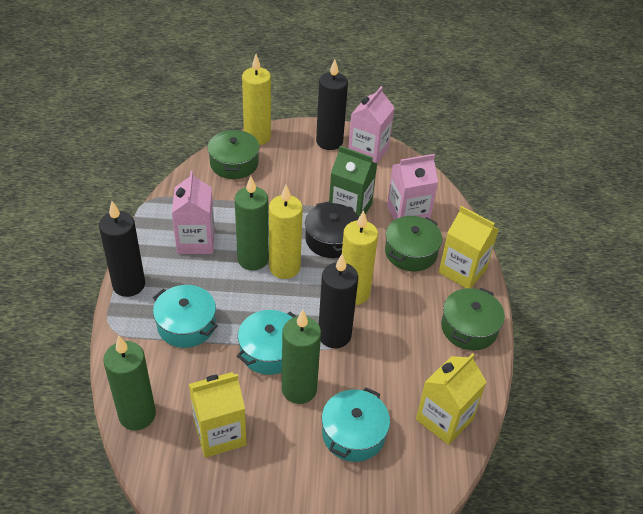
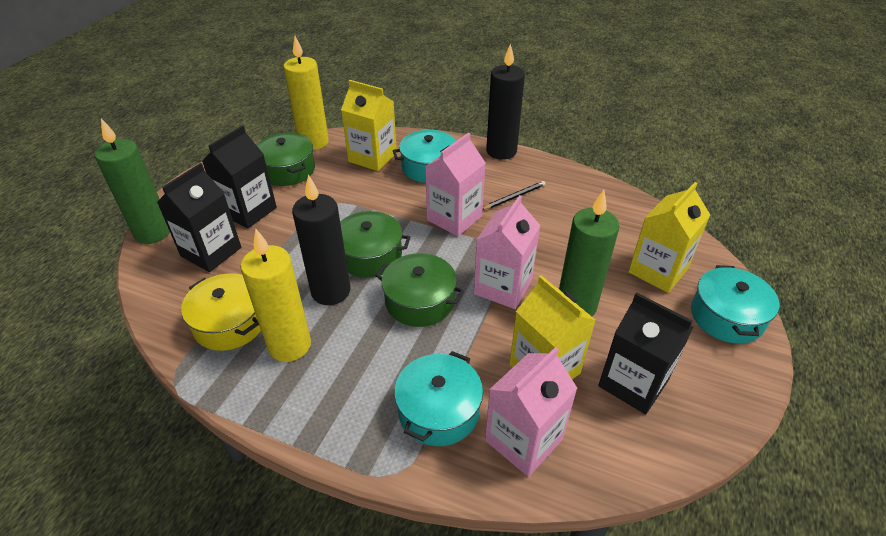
black candle: 3 -> 2
black carton: 0 -> 3
black pencil: 0 -> 1
black pot: 1 -> 0
green candle: 3 -> 2
green carton: 1 -> 0
yellow candle: 3 -> 2
yellow pot: 0 -> 1

